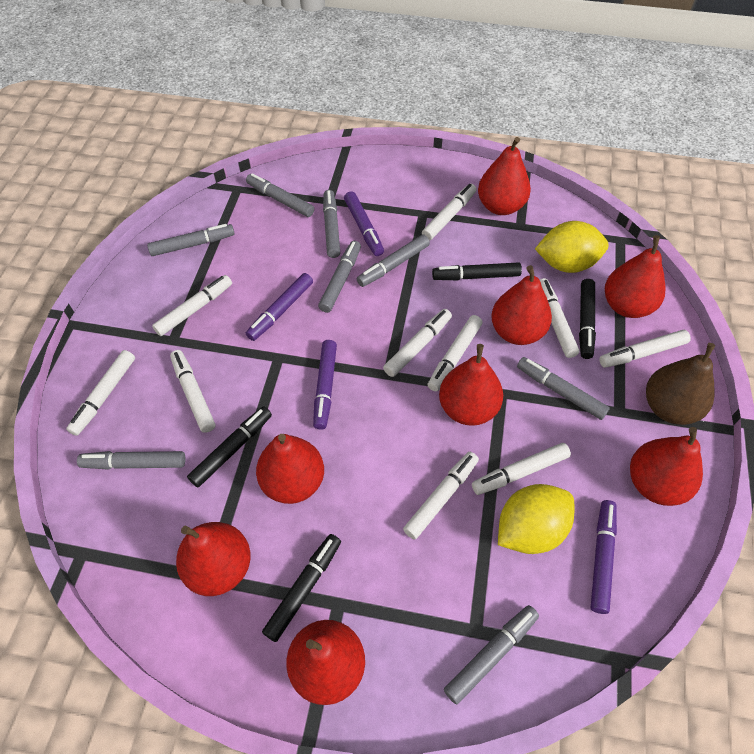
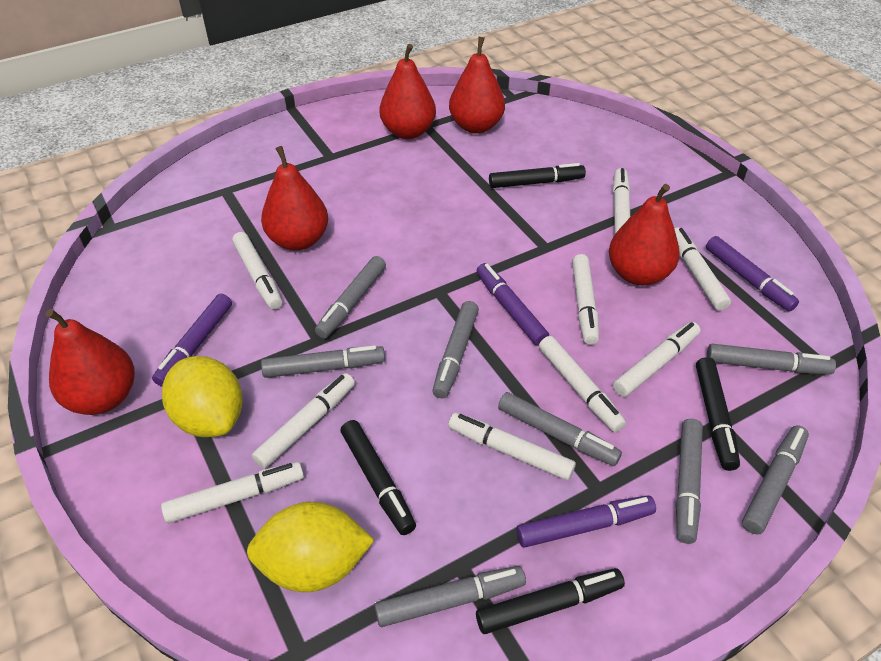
brown pear: 1 -> 0
red pear: 8 -> 5
white marker: 10 -> 9

